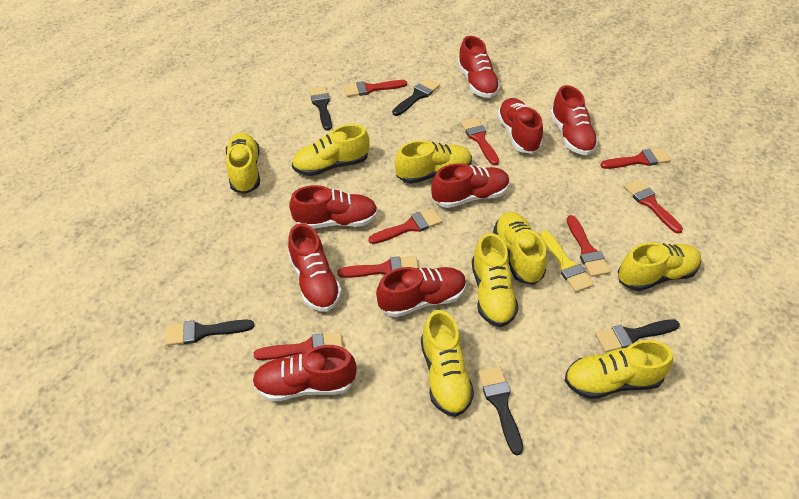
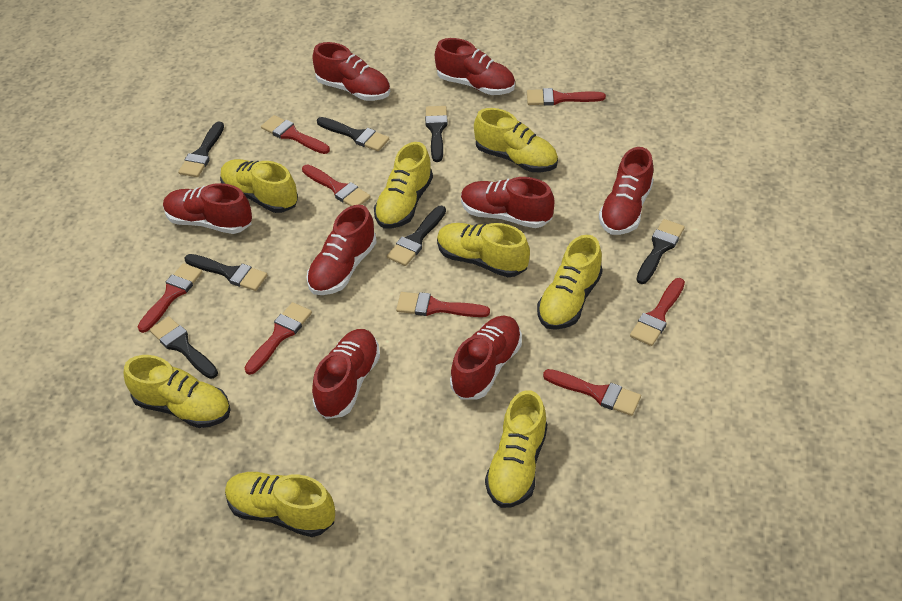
black brush: 5 -> 7
yellow brush: 1 -> 0

